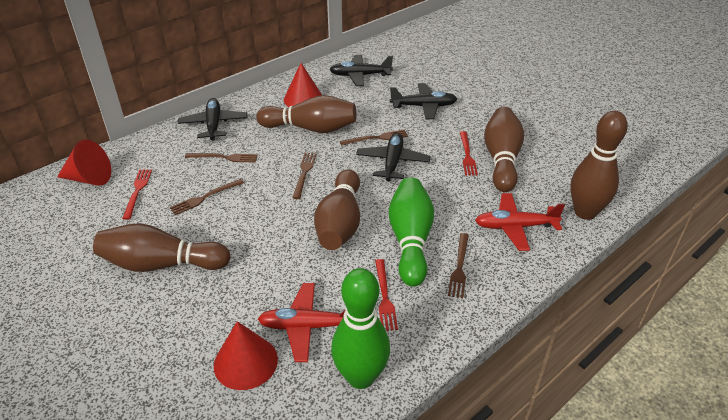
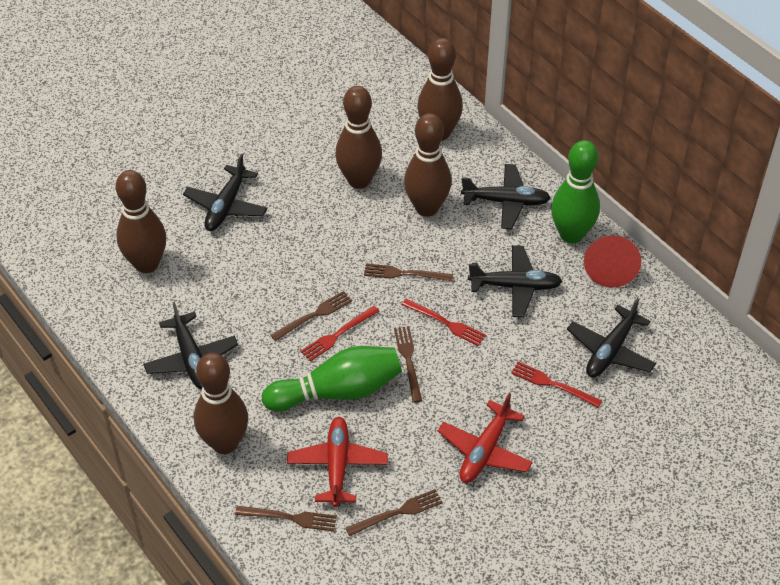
black plane: 4 -> 5
red cone: 3 -> 1

